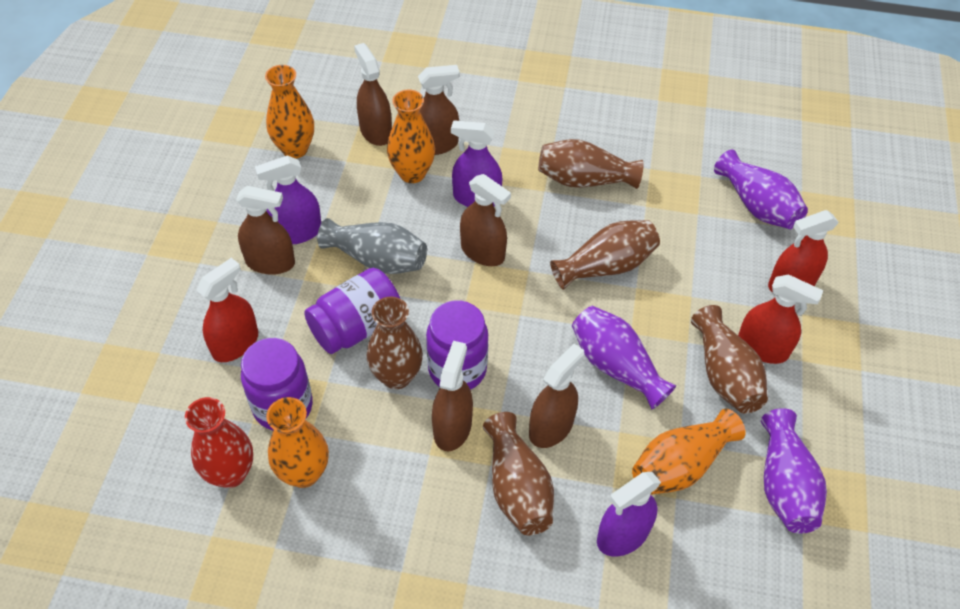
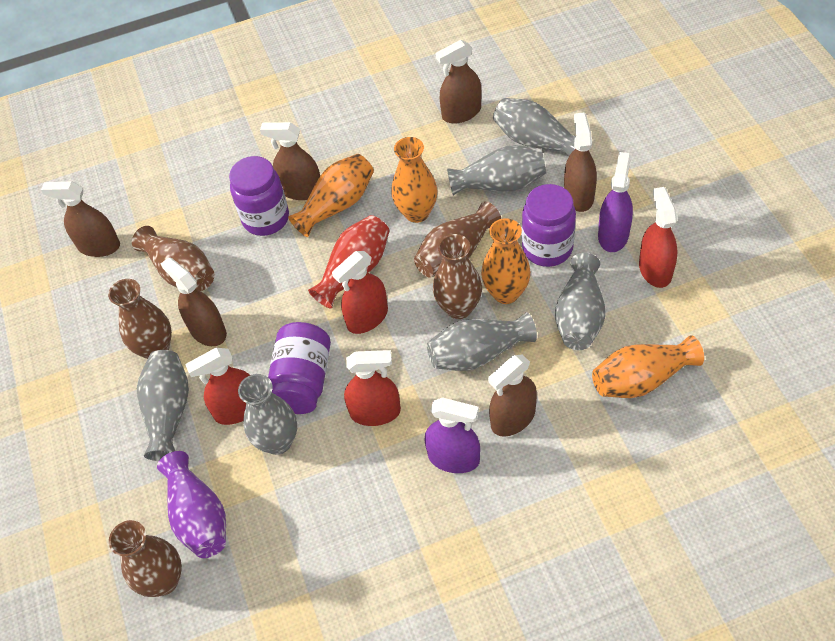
grey vase: 1 -> 6
purple spray bottle: 3 -> 2
purple vase: 3 -> 1
red spray bottle: 3 -> 4

